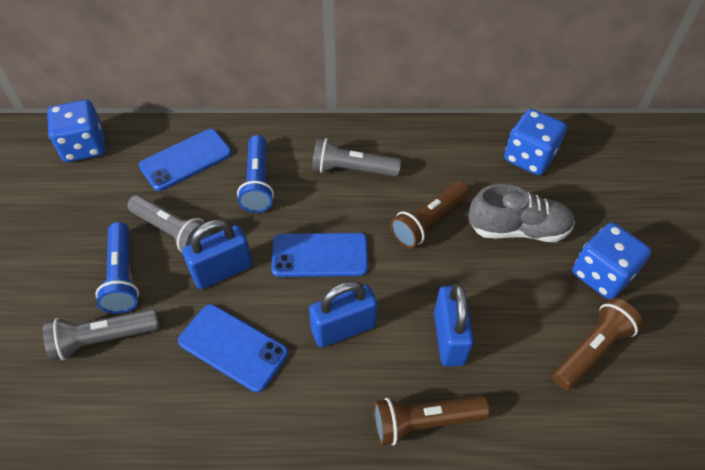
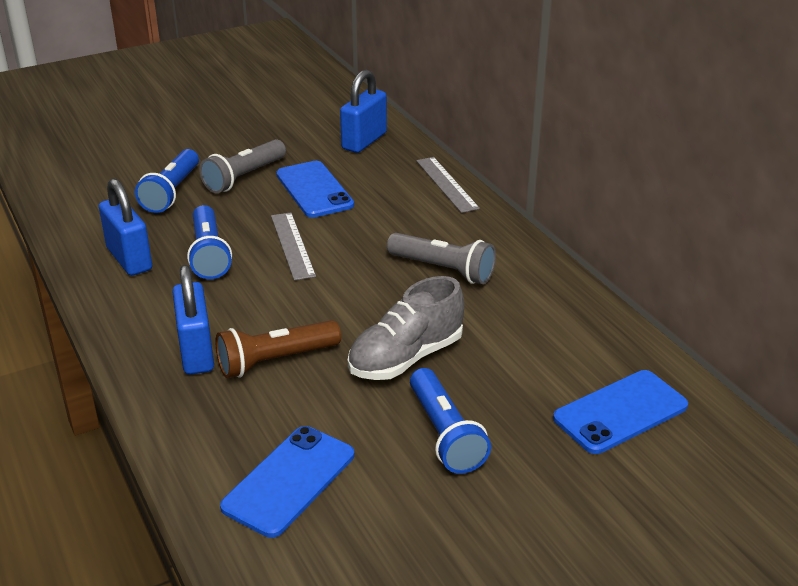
blue dice: 3 -> 0
blue flashlight: 2 -> 3
brown flashlight: 3 -> 1
grey flashlight: 3 -> 2
grey ruler: 0 -> 2

